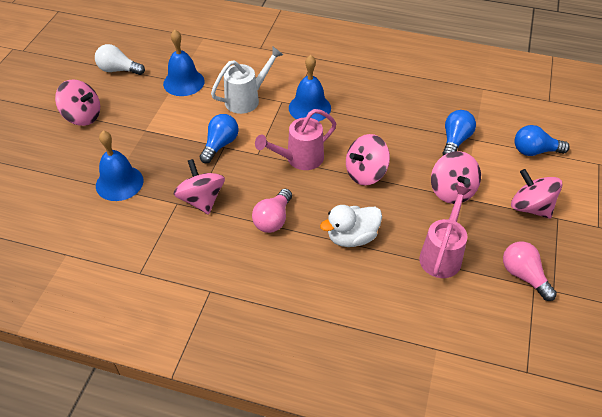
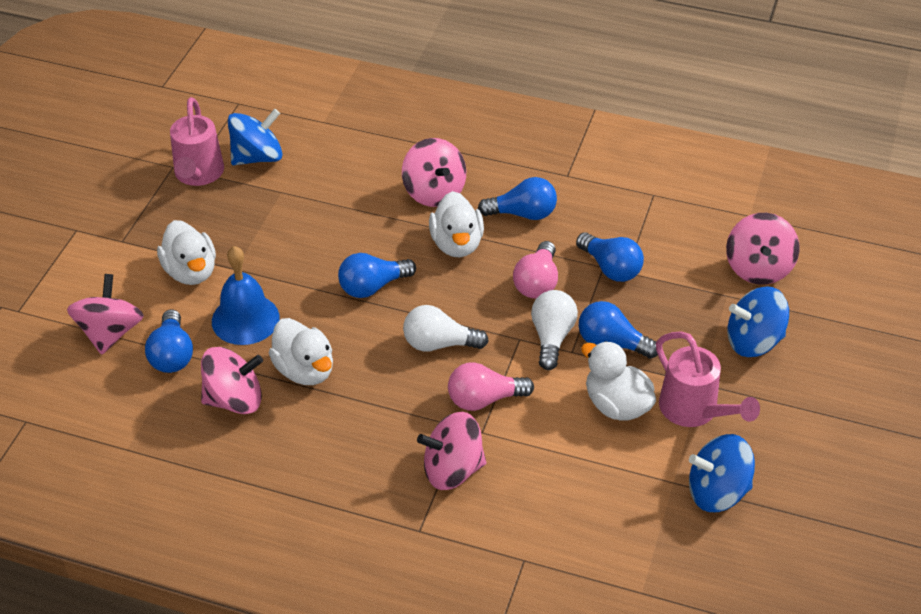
blue bell: 3 -> 1
blue light bulb: 3 -> 5
blue spinning top: 0 -> 3
white duck: 1 -> 4
white light bulb: 1 -> 2
white watering can: 1 -> 0

